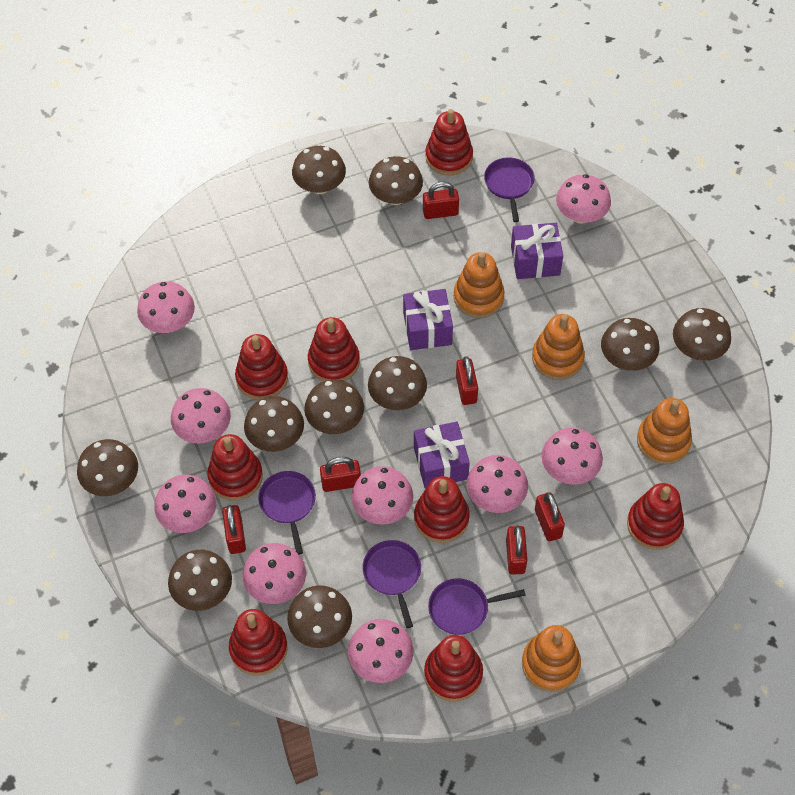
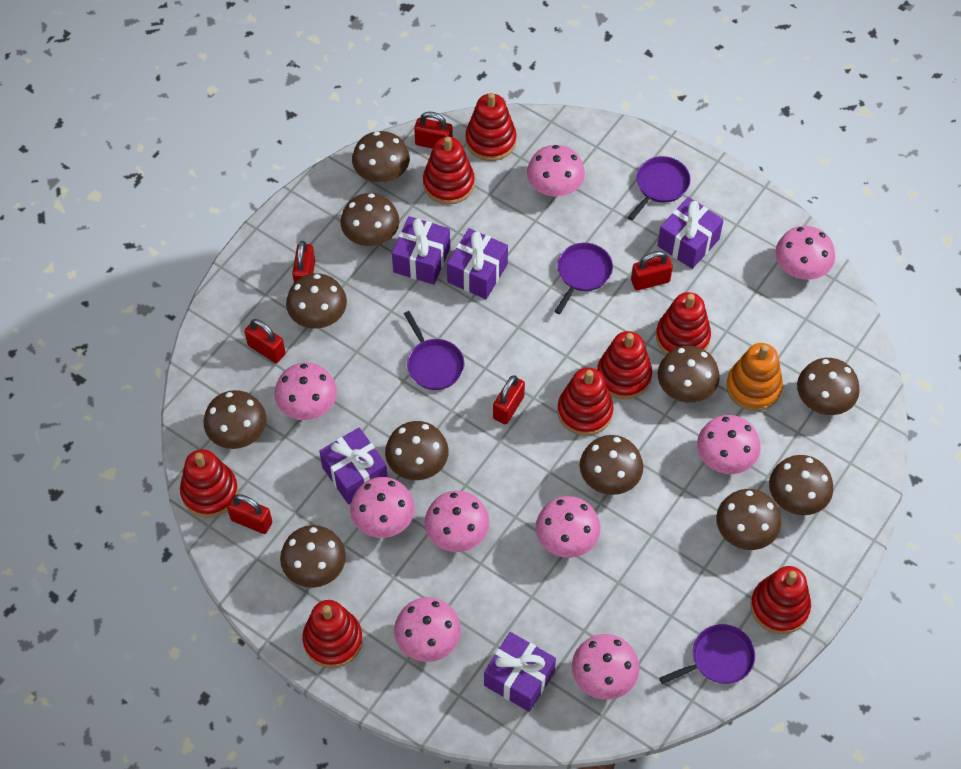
brown mushroom: 10 -> 11
orange stacking toy: 4 -> 1
purple gift: 3 -> 5

